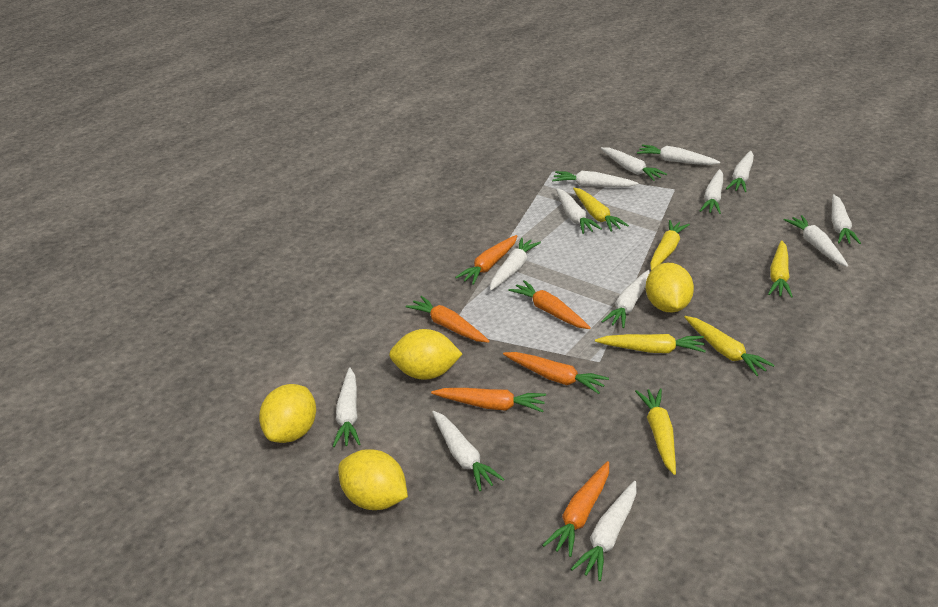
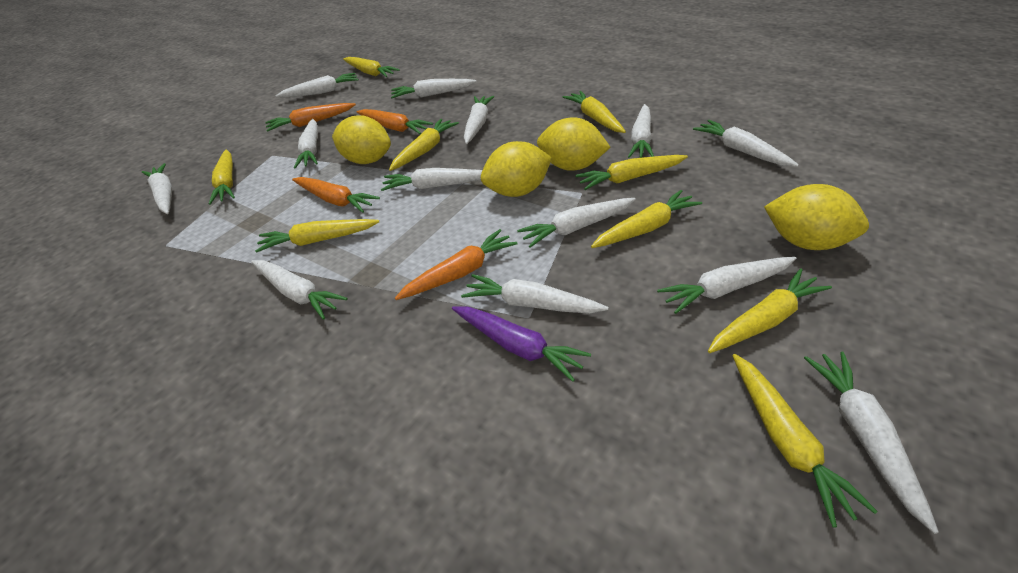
orange carrot: 6 -> 4
purple carrot: 0 -> 1
yellow carrot: 6 -> 9

